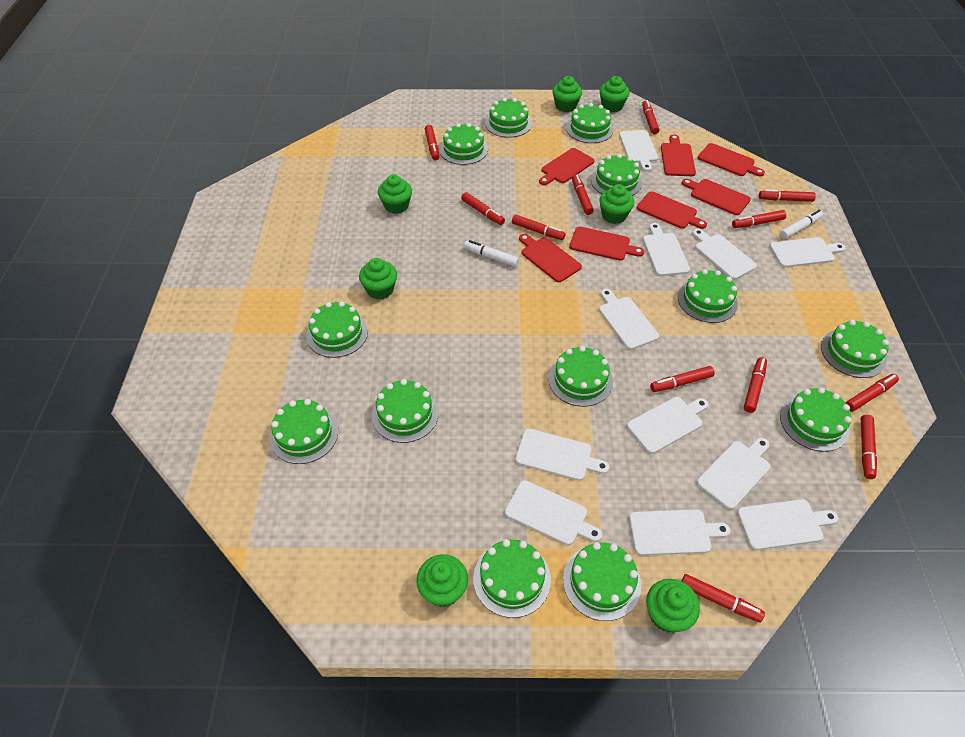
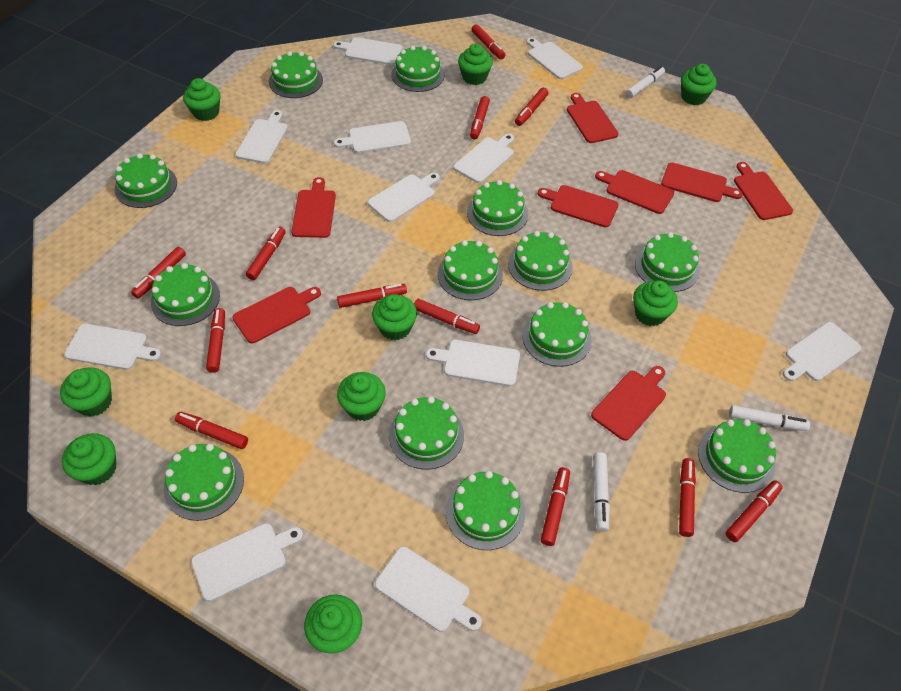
green cupcake: 7 -> 9
red cutting board: 7 -> 8
white marker: 2 -> 3

